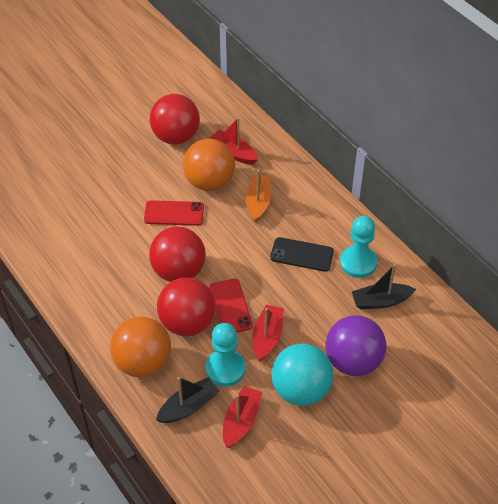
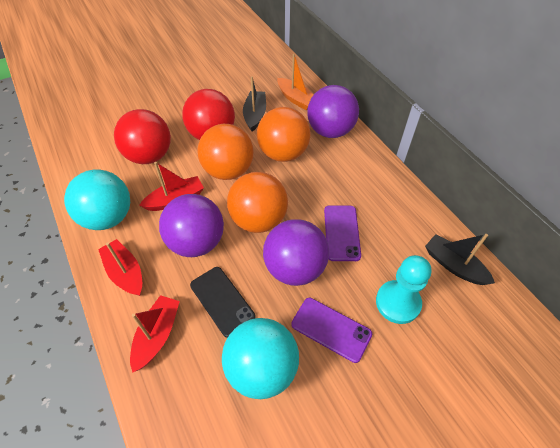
orange ball: 2 -> 3
purple ball: 1 -> 3
purple phone: 0 -> 2
red ball: 3 -> 2
red phone: 2 -> 0
turquoise ball: 1 -> 2
turquoise pawn: 2 -> 1

